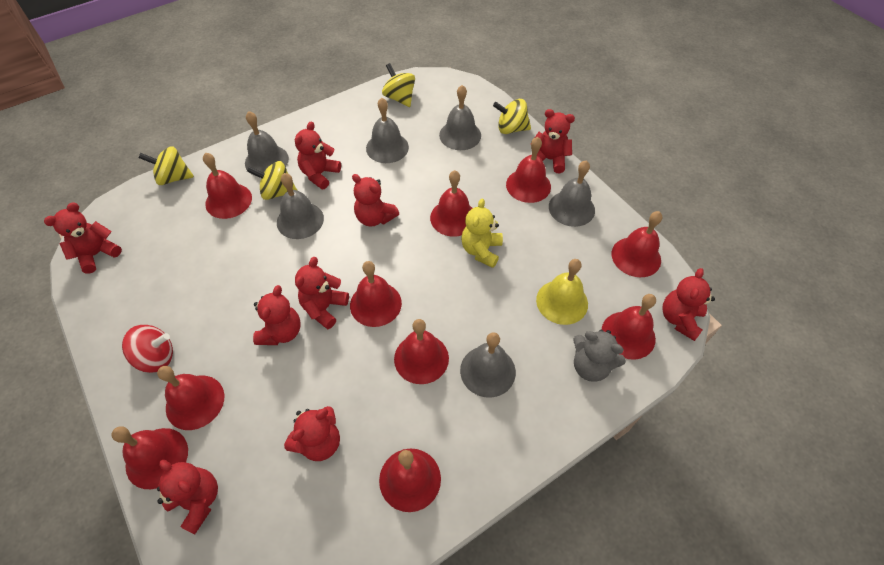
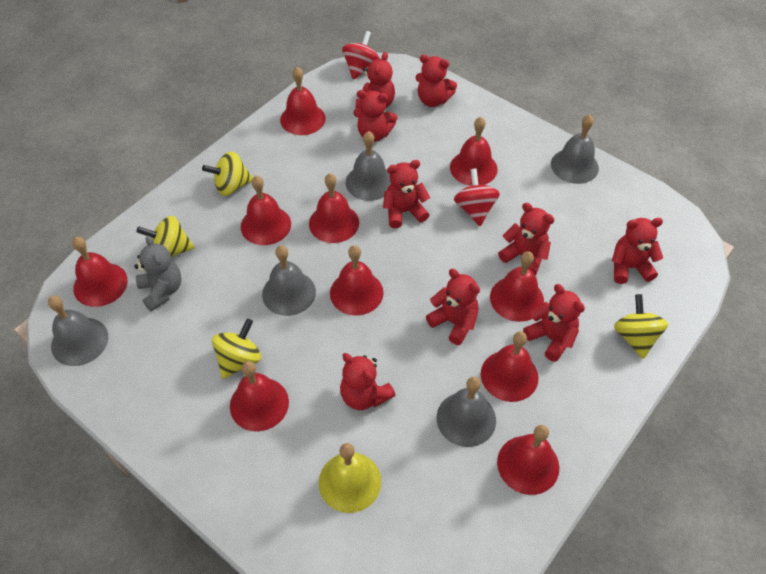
grey bell: 6 -> 5
red spinning top: 1 -> 2
yellow teddy bear: 1 -> 0

